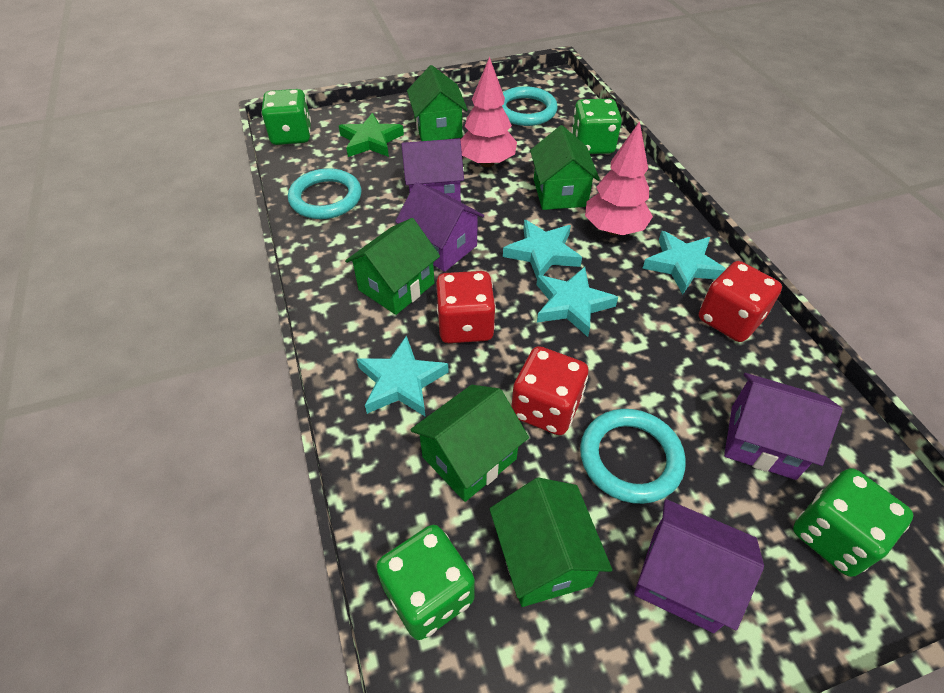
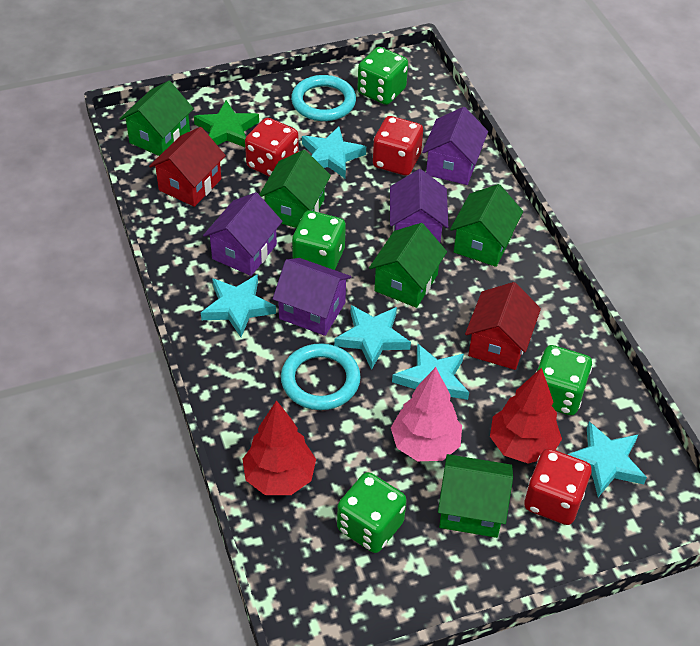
pink tree: 2 -> 1
red house: 0 -> 2
red tree: 0 -> 2
turquoise ring: 3 -> 2
turquoise star: 4 -> 5

